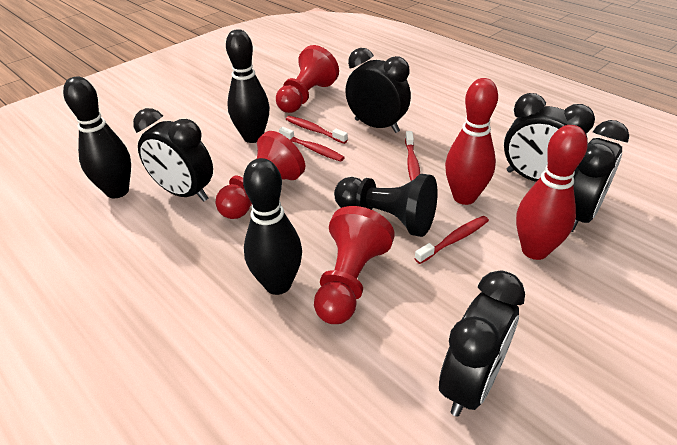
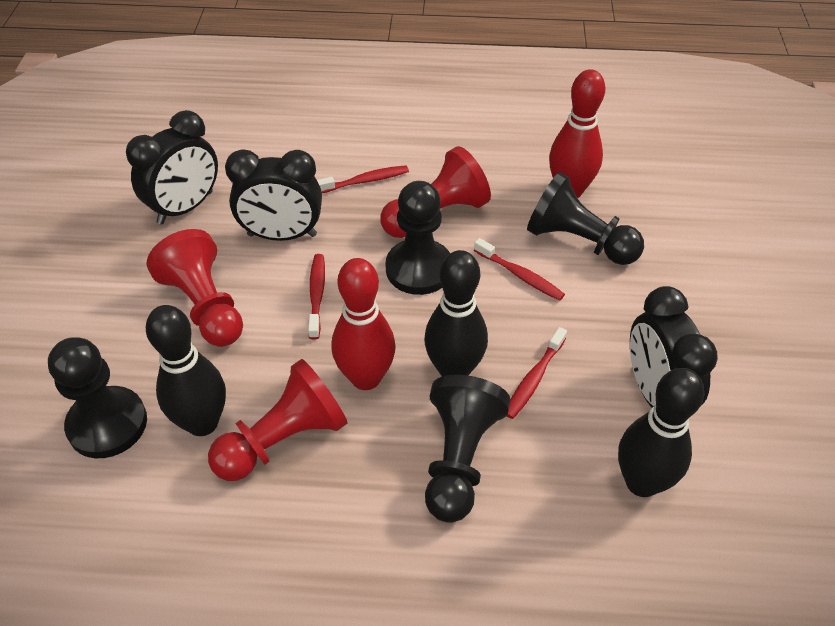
black clock: 5 -> 3
black pawn: 1 -> 4

